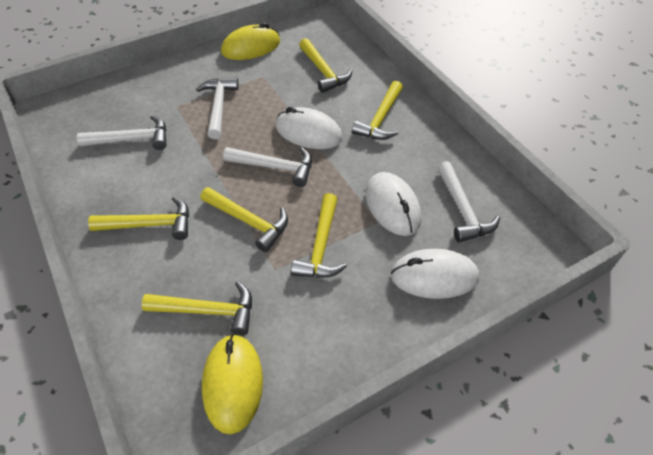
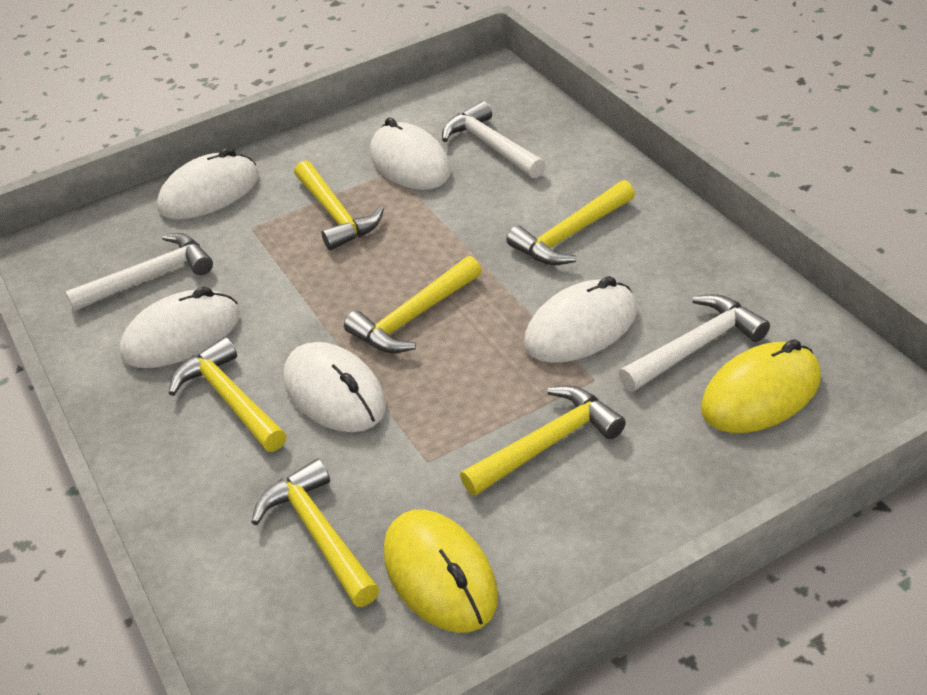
white hammer: 4 -> 3
white mouse: 3 -> 5

